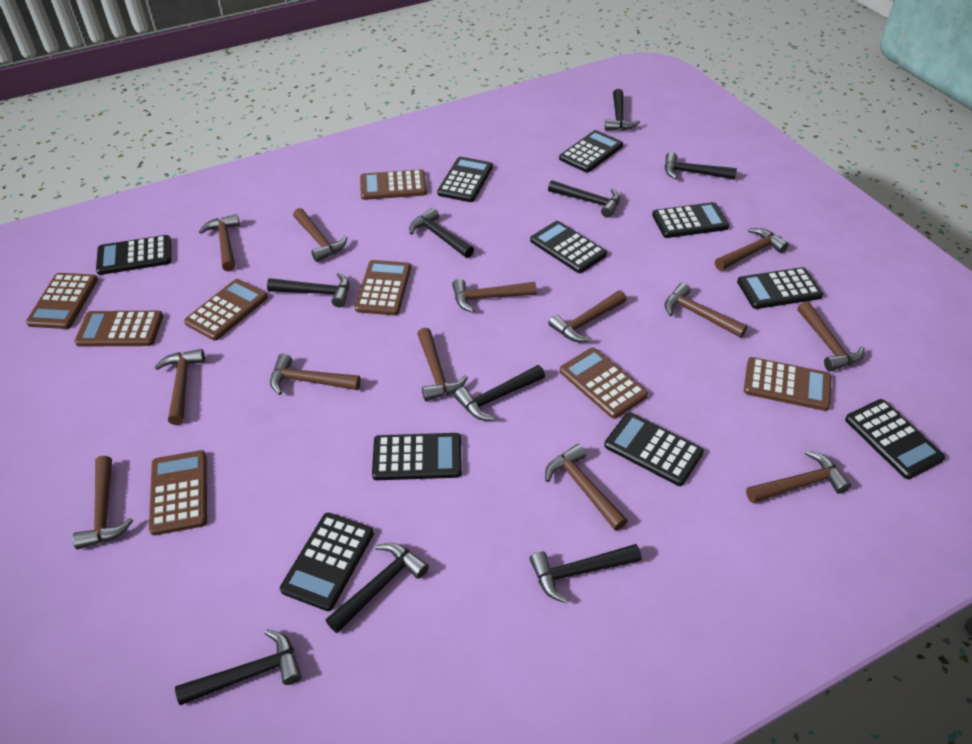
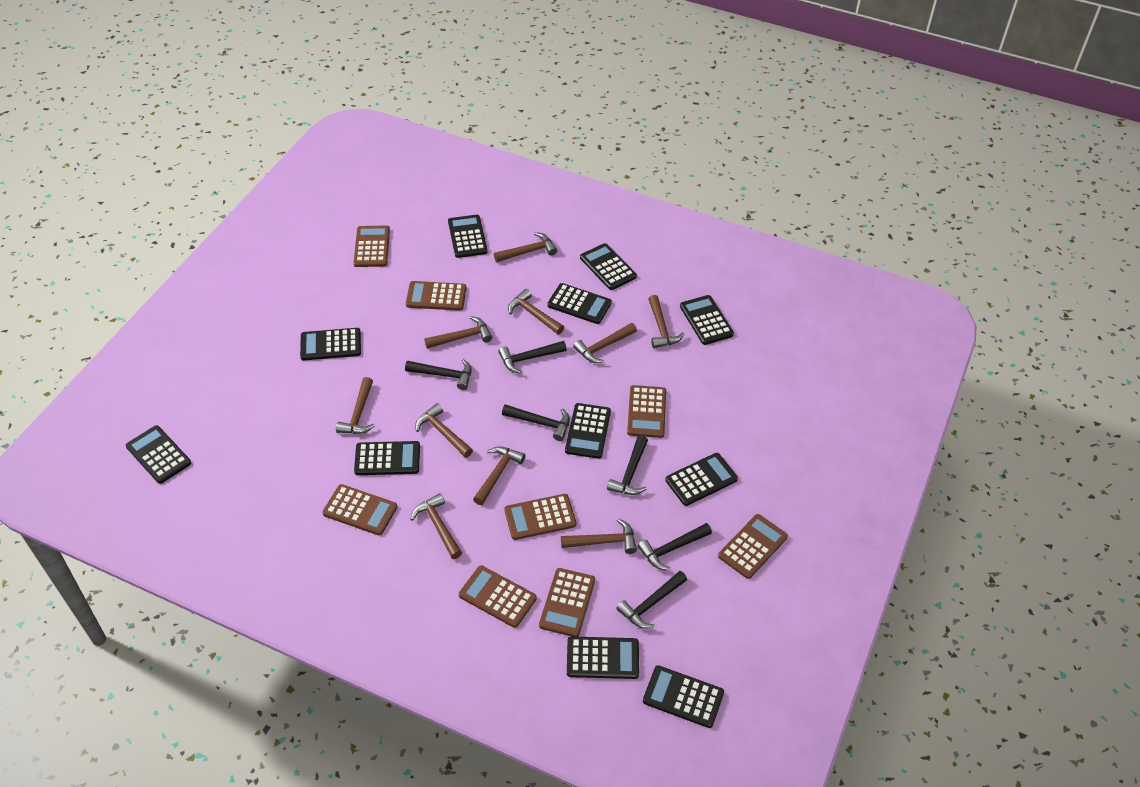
black calculator: 10 -> 11
black hammer: 9 -> 6
brown hammer: 13 -> 10

